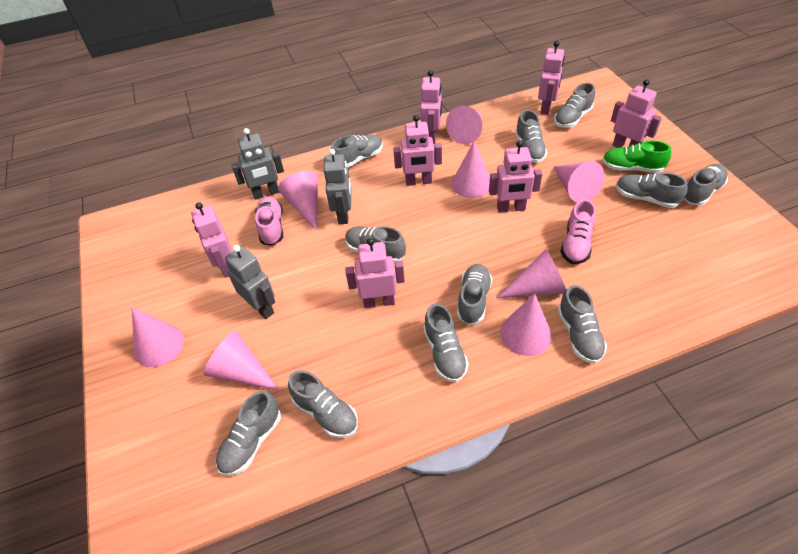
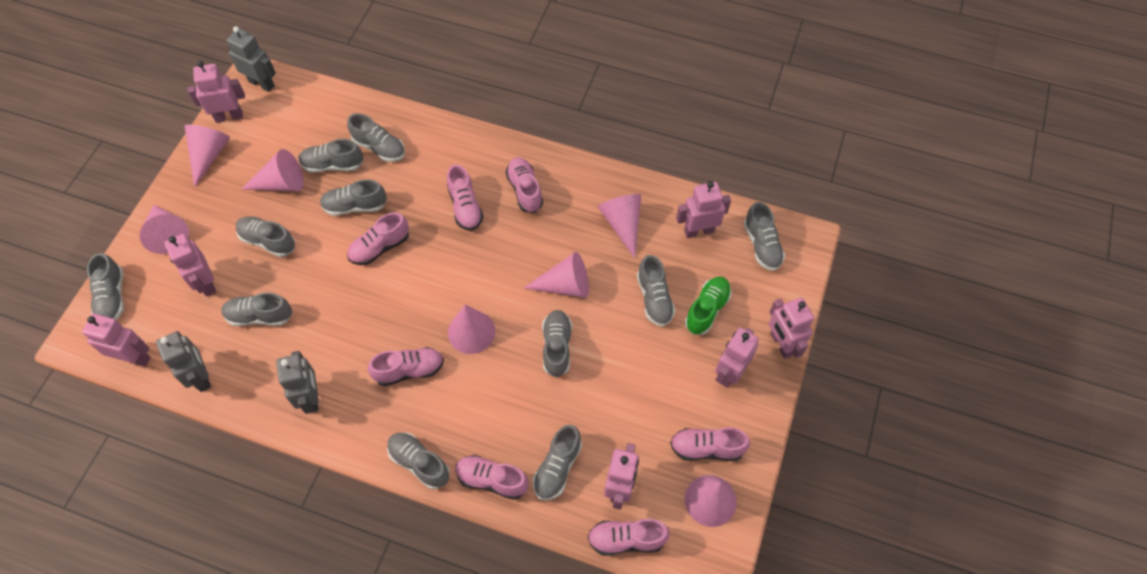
pink cone: 8 -> 7
pink shoe: 2 -> 7

